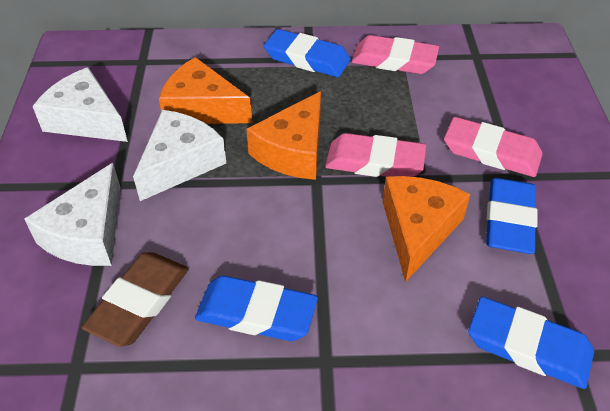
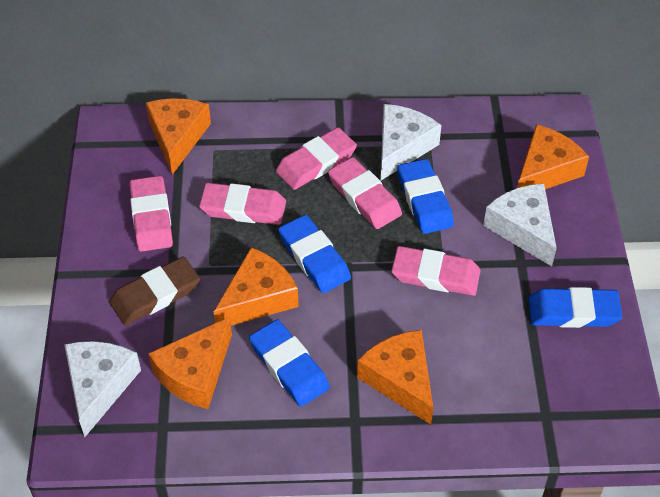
orange cheese: 3 -> 5
pink eraser: 3 -> 5

